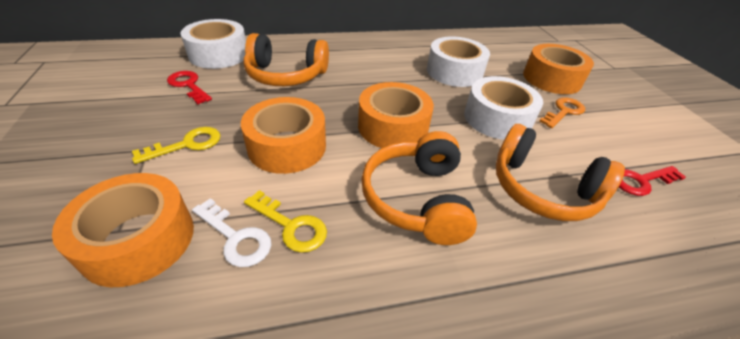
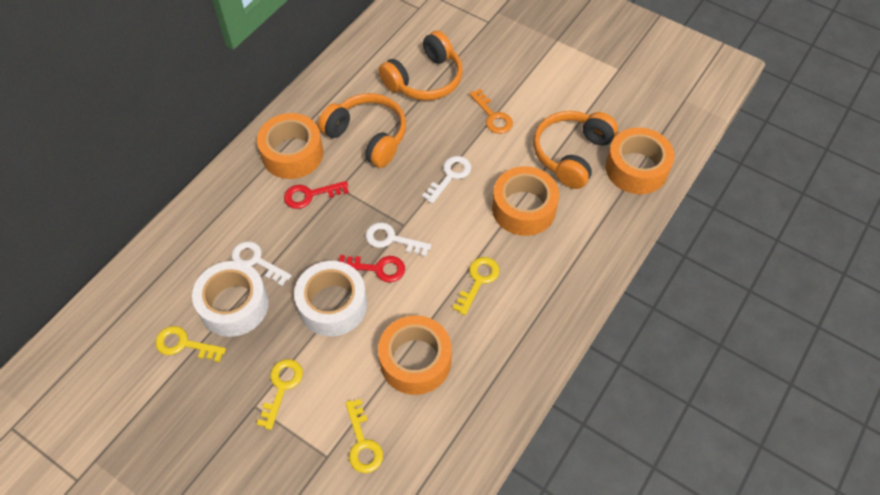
white key: 1 -> 3
white tape: 3 -> 2
yellow key: 2 -> 4

